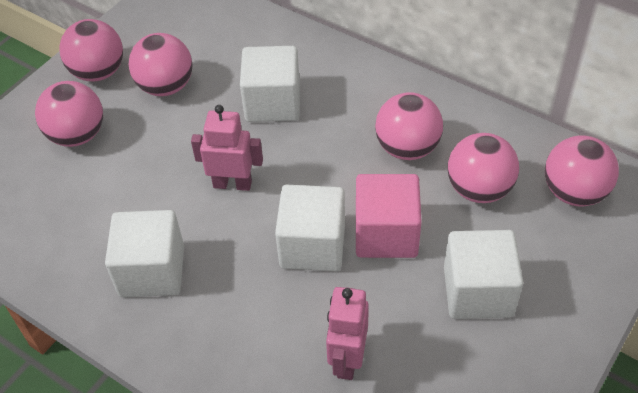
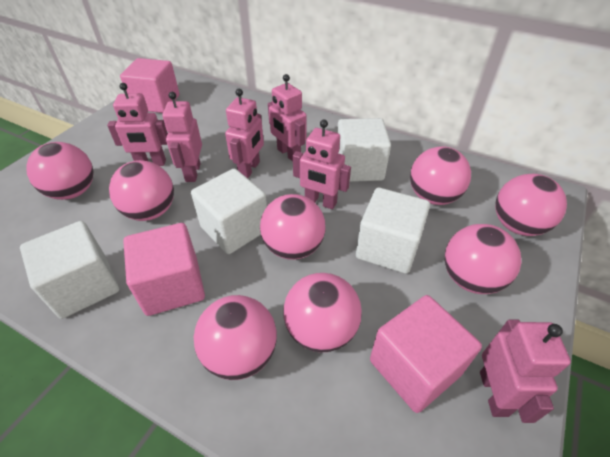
pink ball: 6 -> 8
pink cube: 1 -> 3
pink robot: 2 -> 6

